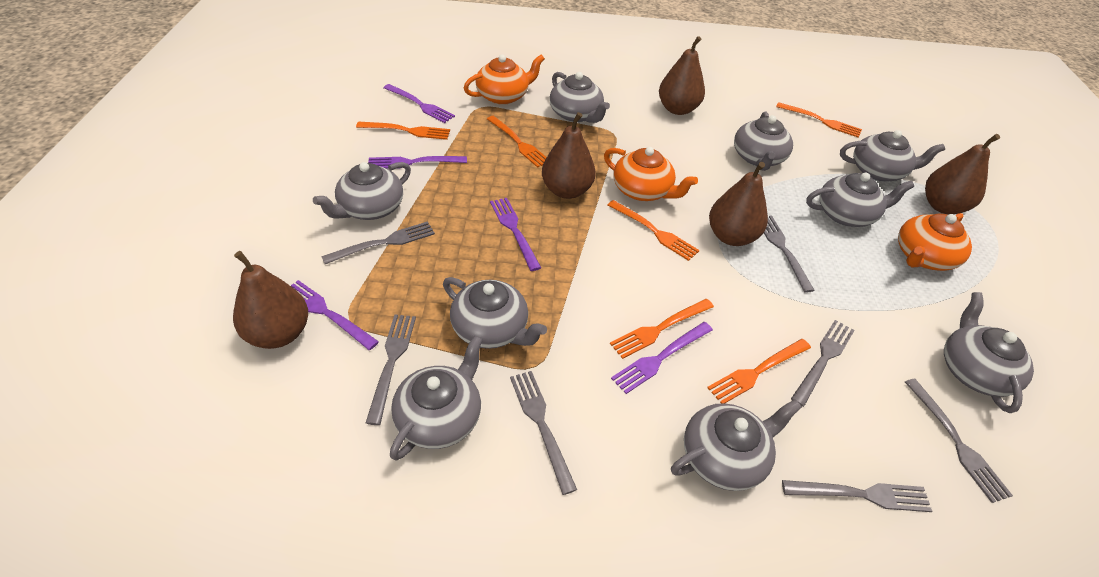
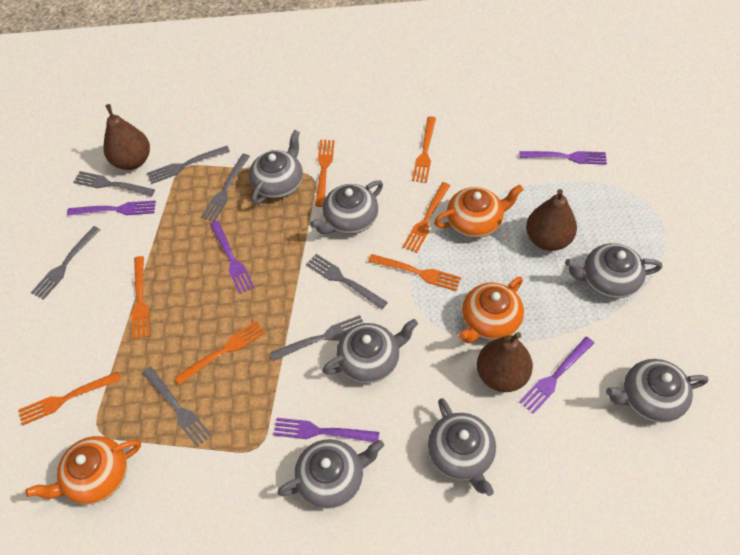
brown pear: 5 -> 3
grey teapot: 9 -> 7
orange fork: 6 -> 7

